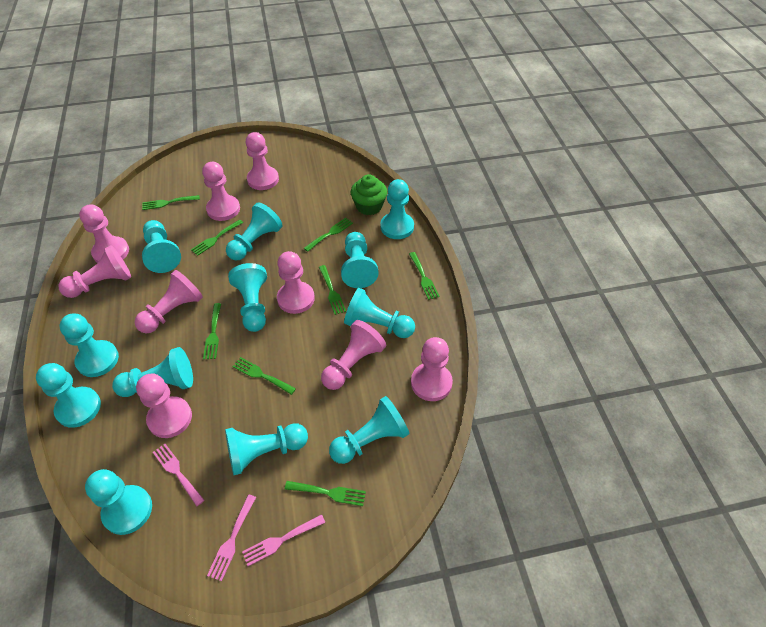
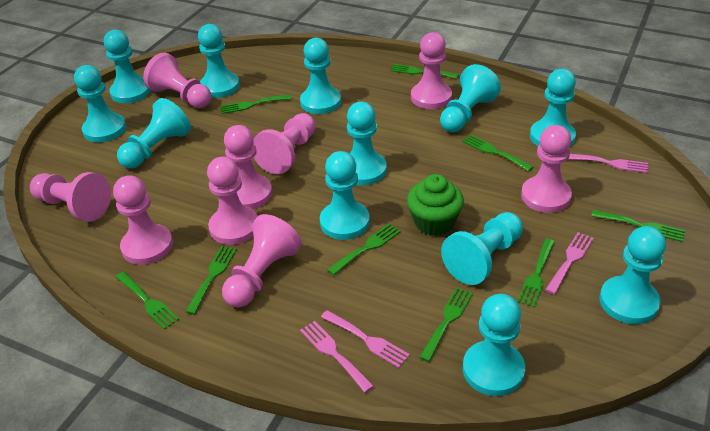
green fork: 8 -> 9
pink fork: 3 -> 4

